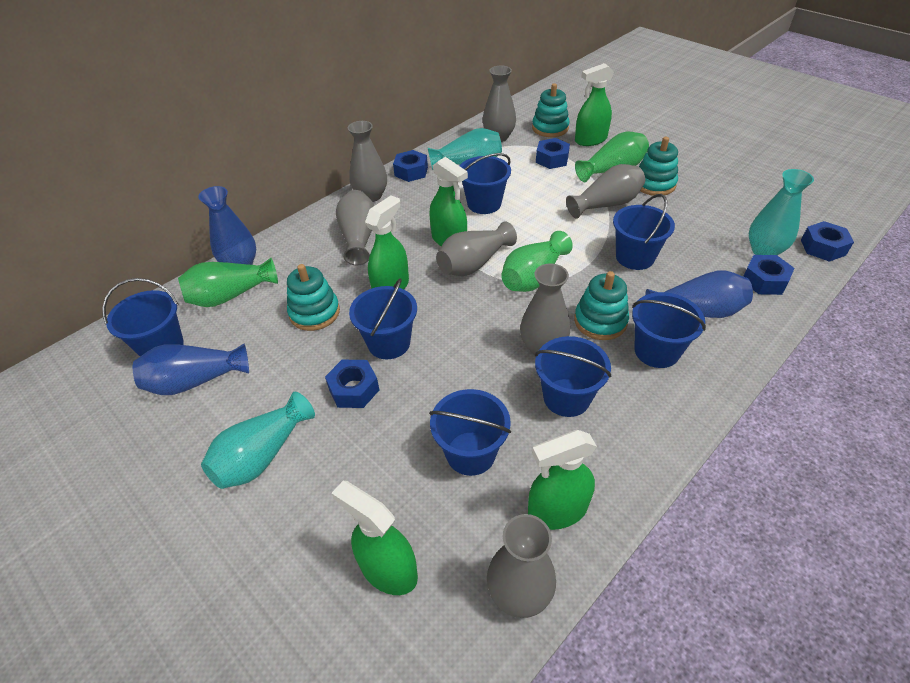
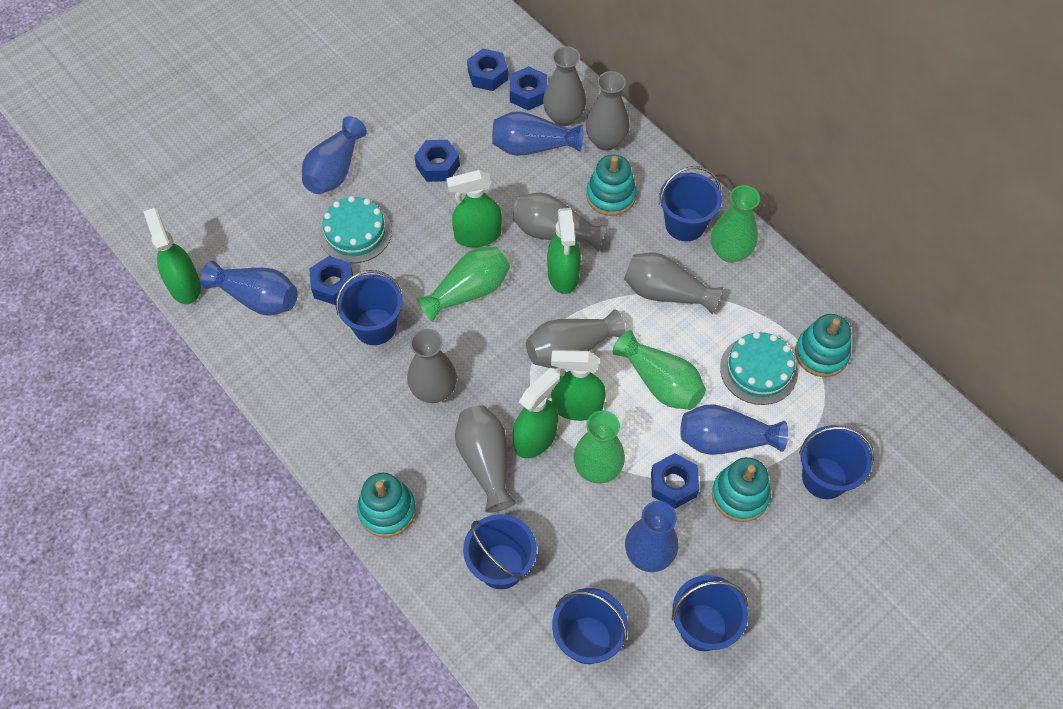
blue bucket: 7 -> 6
blue vase: 3 -> 5
green vase: 3 -> 4
turquoise cake: 0 -> 2
turquoise vase: 3 -> 0

